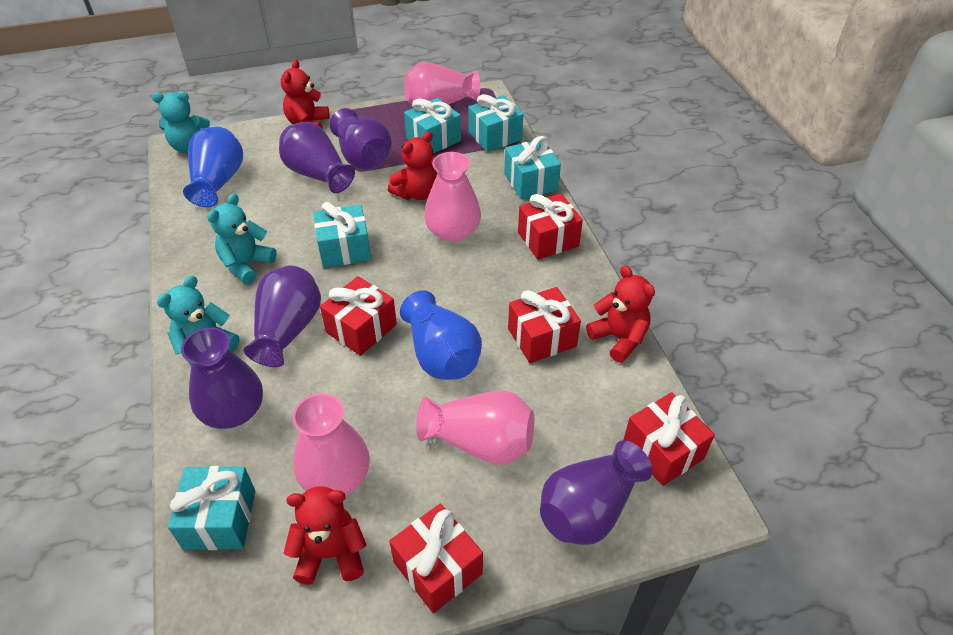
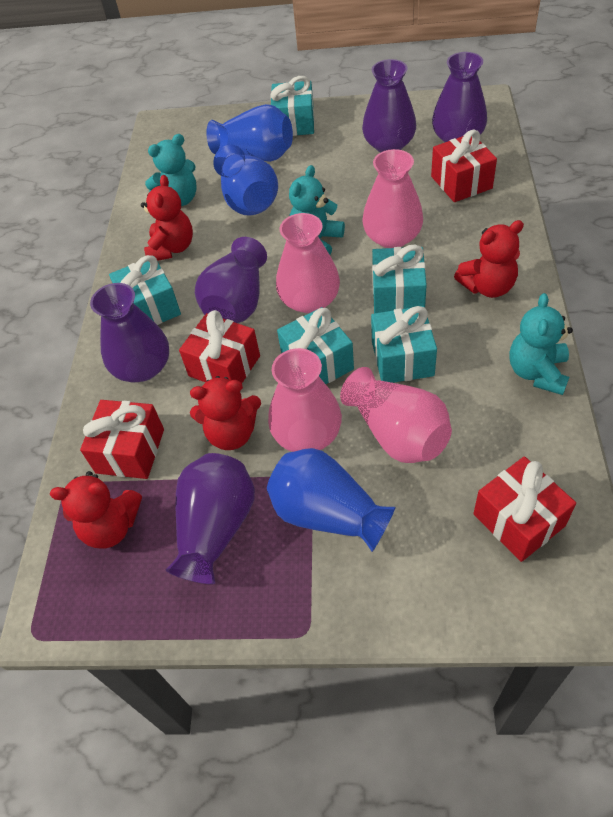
blue vase: 2 -> 3
red gift: 5 -> 4

